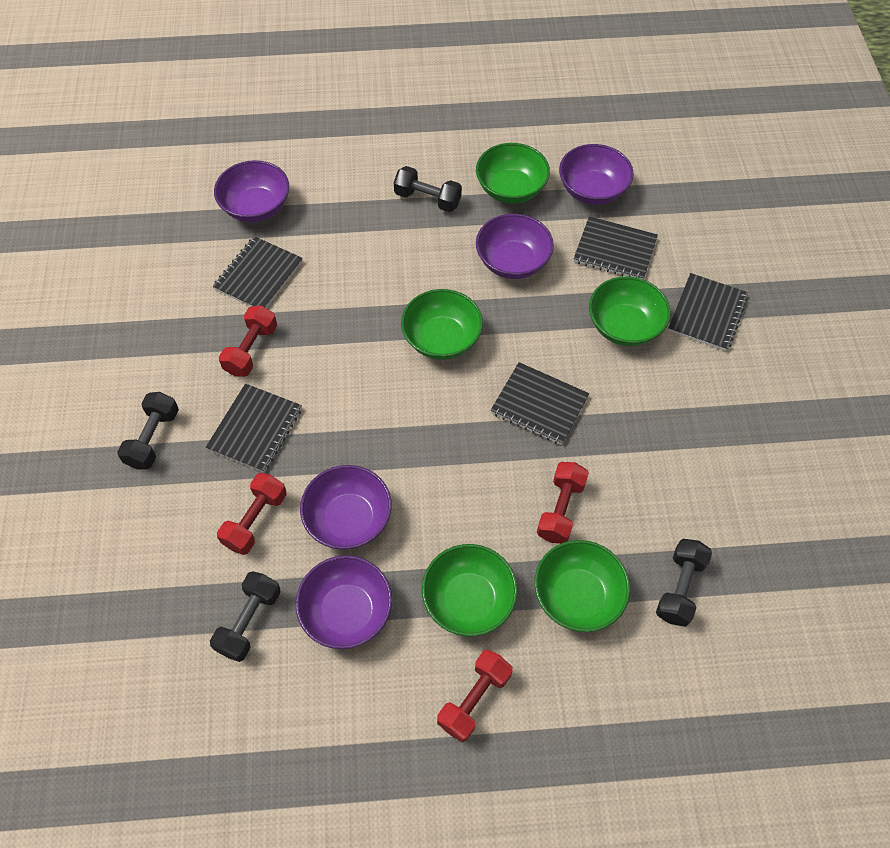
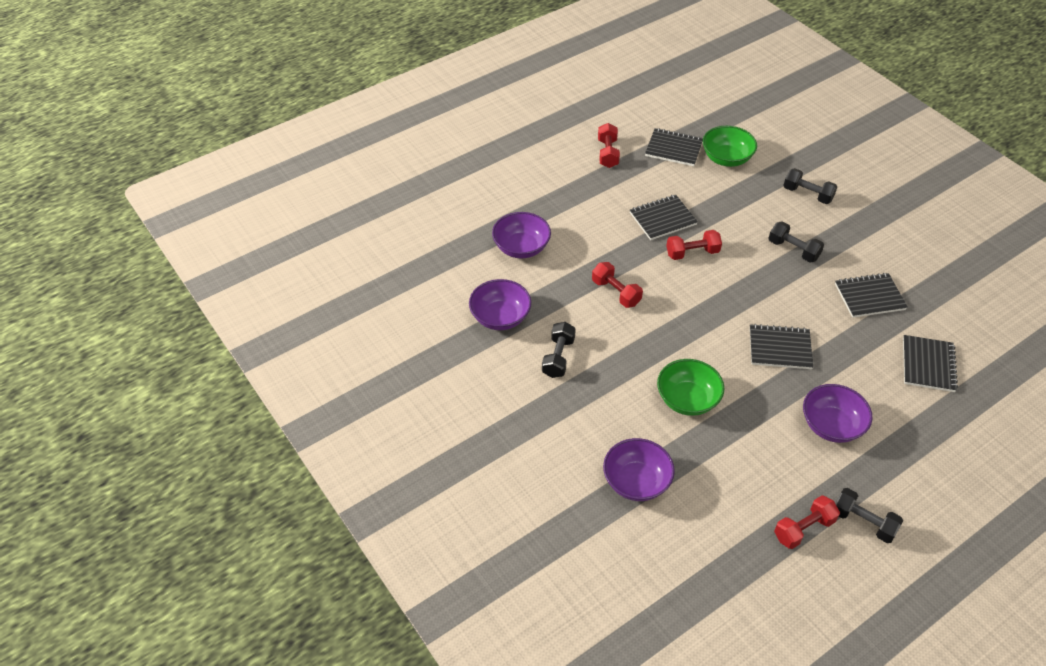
green bowl: 5 -> 2
purple bowl: 5 -> 4

